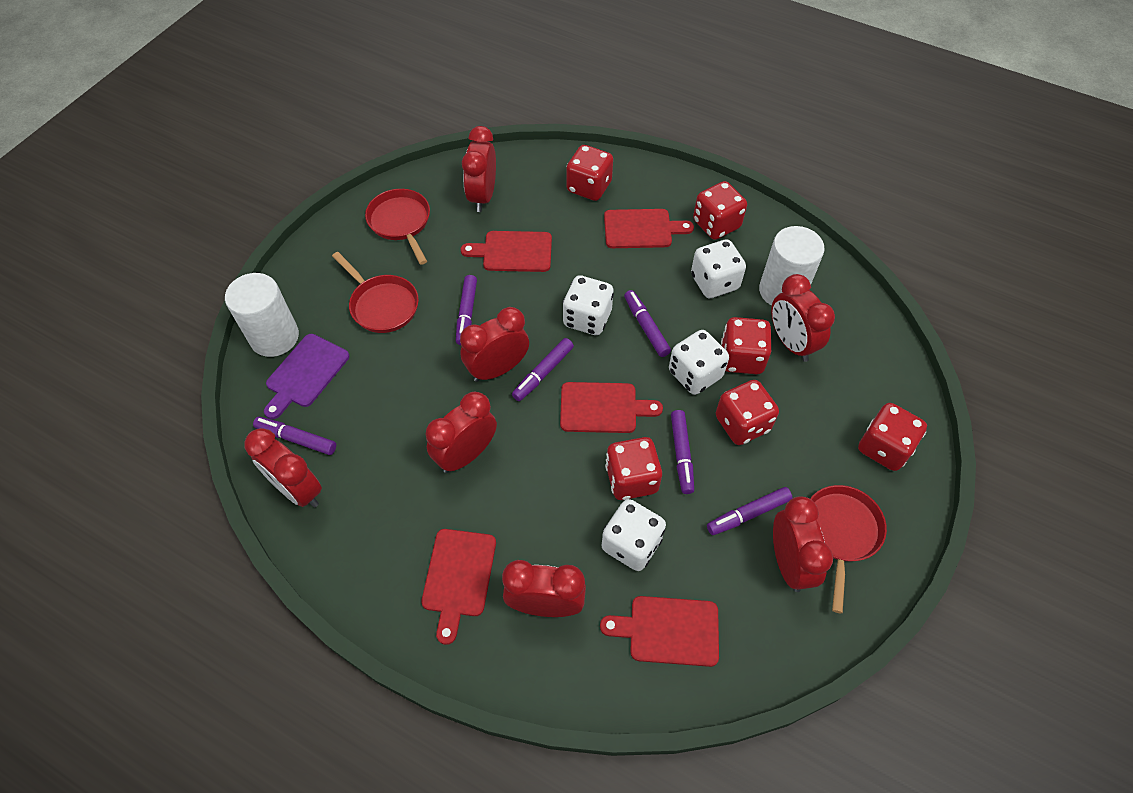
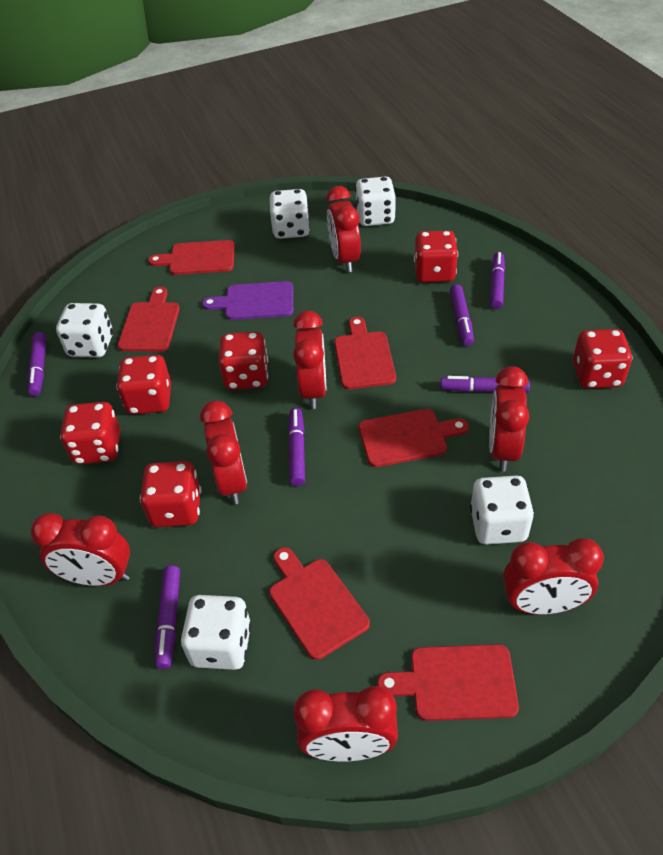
red cutting board: 5 -> 6
red pan: 3 -> 0
white cylinder: 2 -> 0
white dice: 4 -> 5

